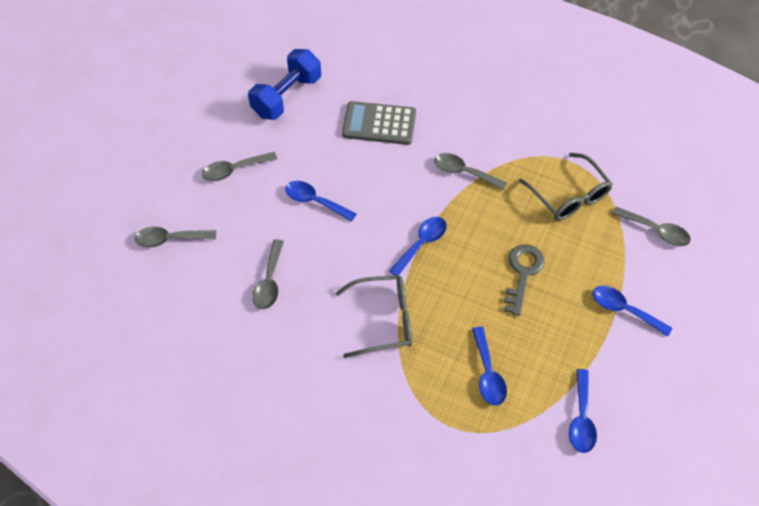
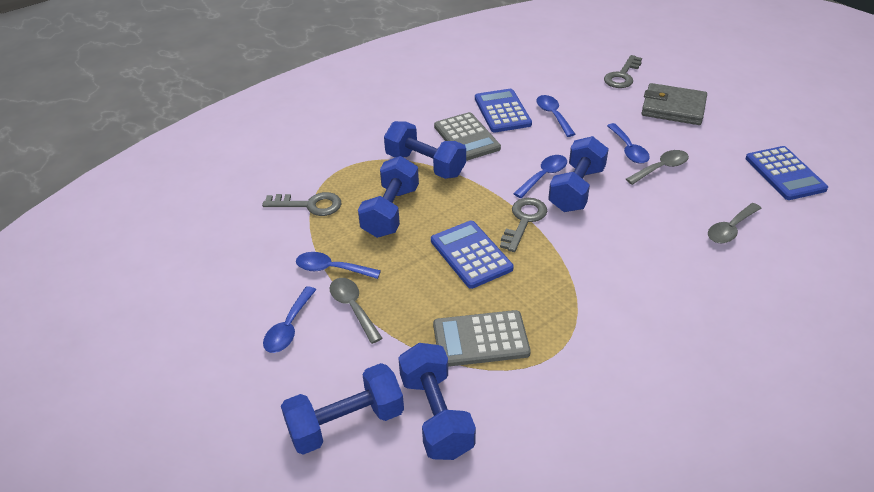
blue calculator: 0 -> 3
blue dumbbell: 1 -> 5
grey calculator: 1 -> 2
grey glasses: 2 -> 0
grey key: 1 -> 3
grey spoon: 5 -> 3
grey wallet: 0 -> 1

